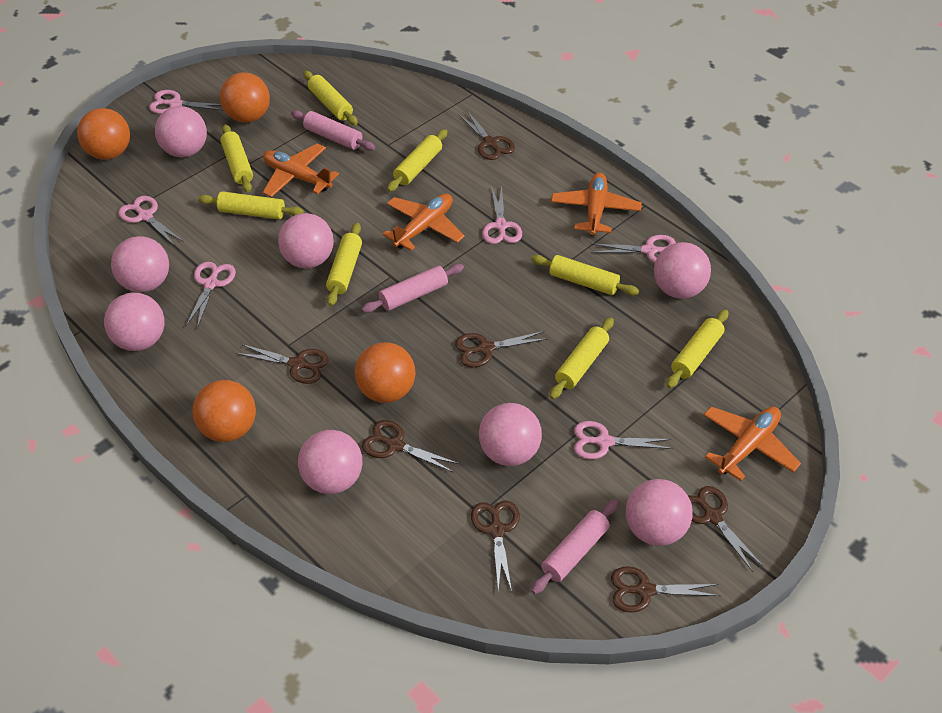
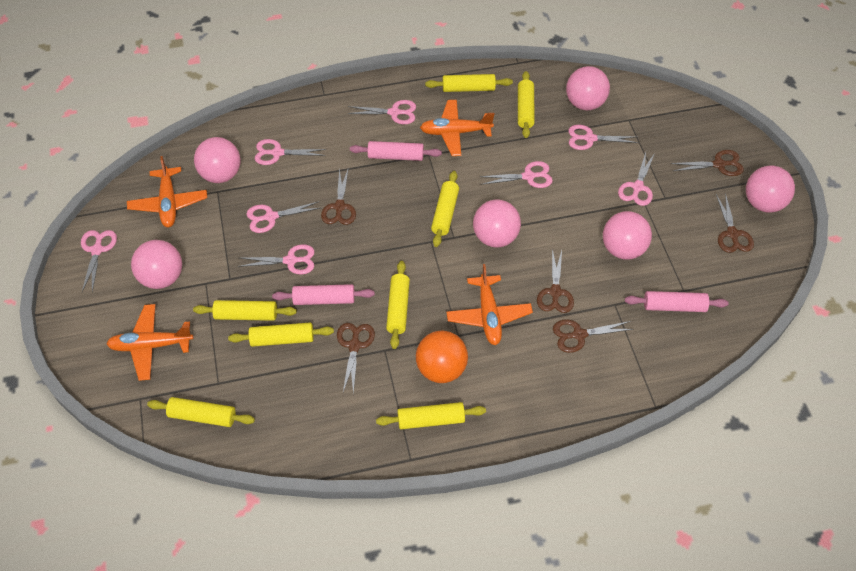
brown scissors: 7 -> 6
orange ball: 4 -> 1
pink ball: 8 -> 6
pink scissors: 6 -> 8

